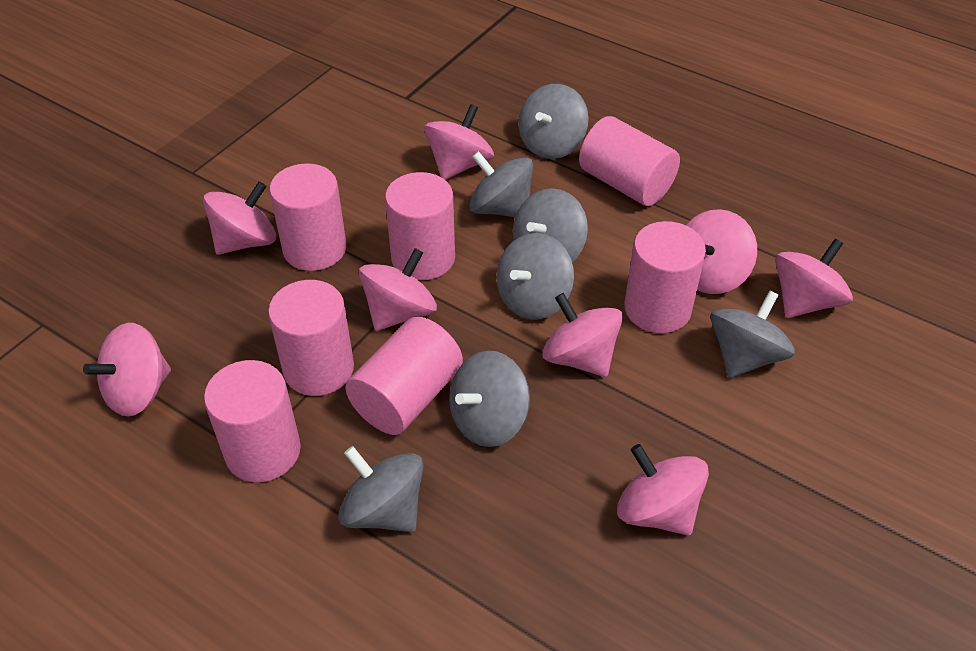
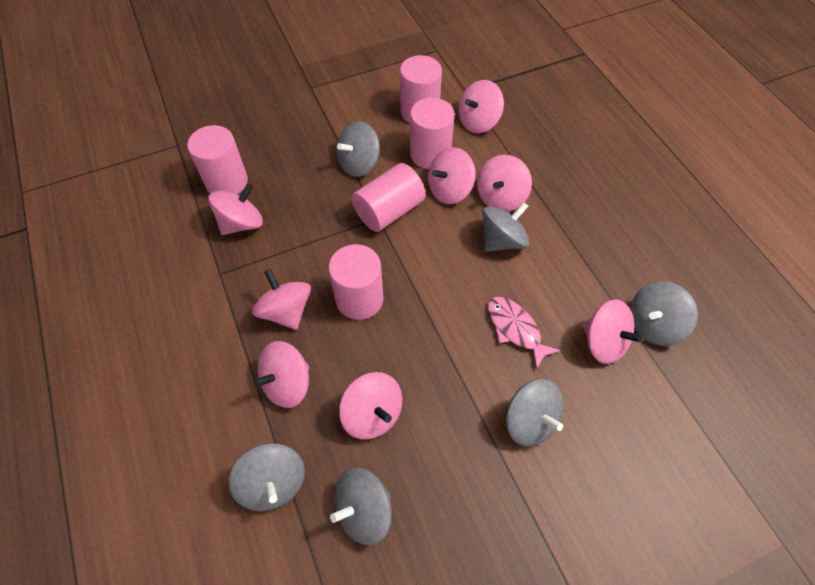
grey spinning top: 7 -> 6
pink cylinder: 7 -> 5
pink fish: 0 -> 1

